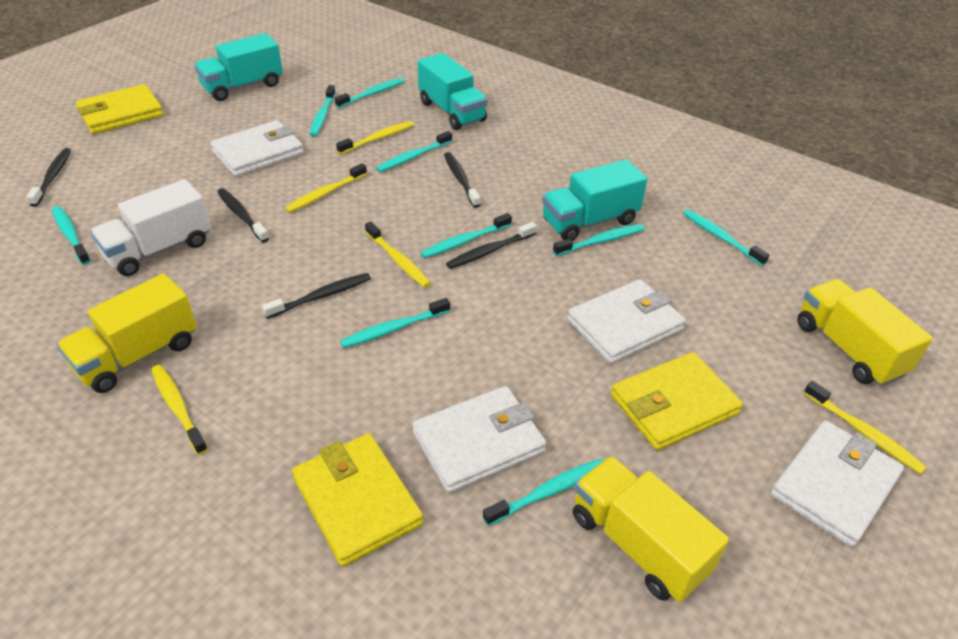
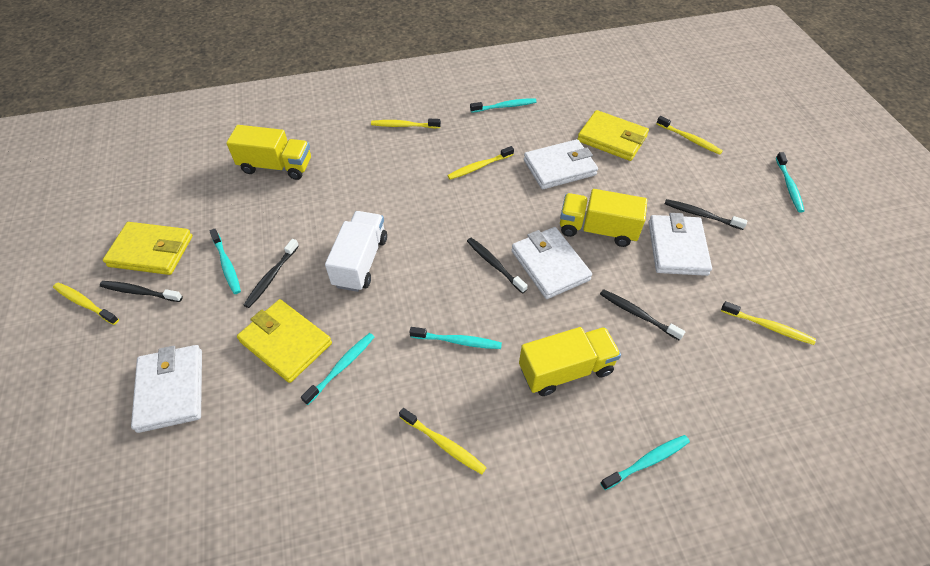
turquoise toothbrush: 9 -> 6
turquoise truck: 3 -> 0
yellow toothbrush: 5 -> 6

